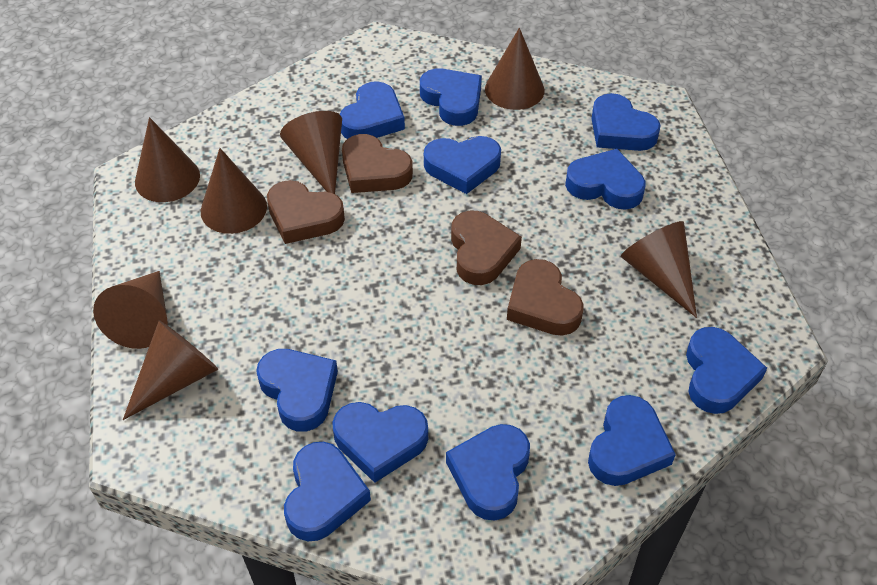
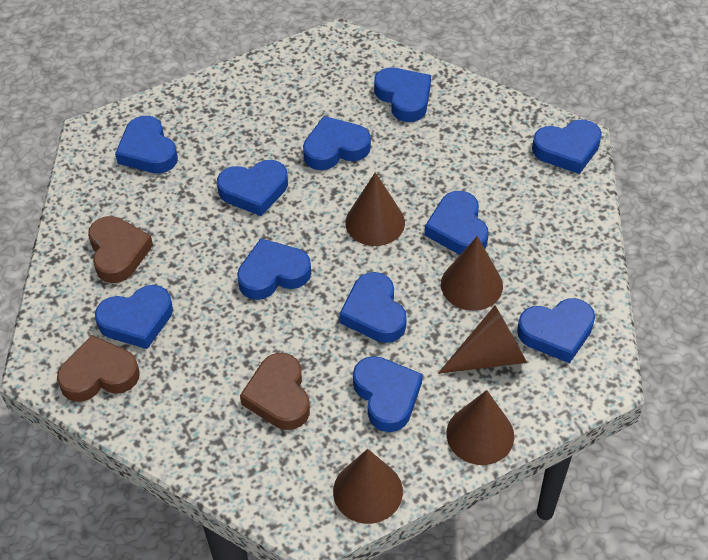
brown cone: 7 -> 5
brown heart: 4 -> 3

